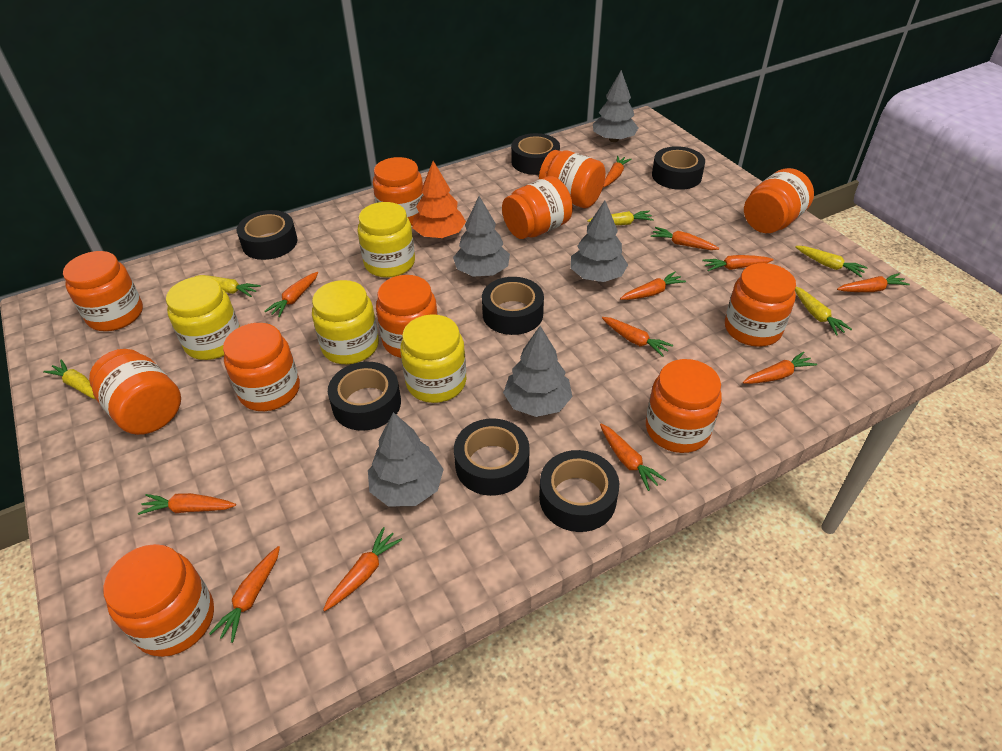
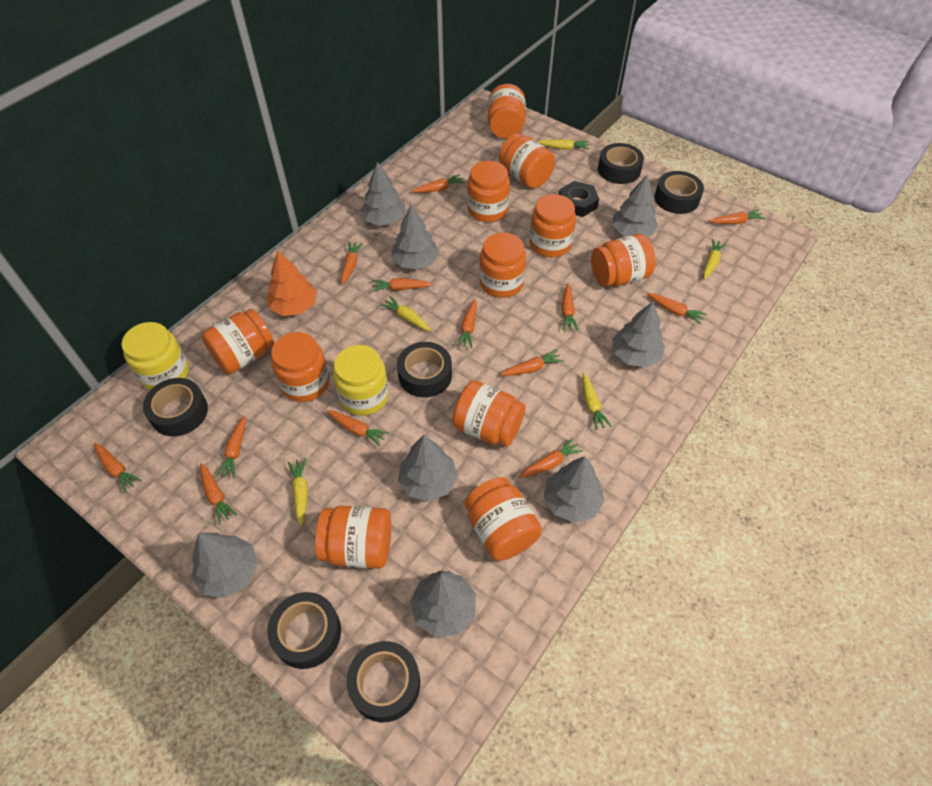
black nut: 0 -> 1
black tape: 7 -> 6
grey tree: 5 -> 8
orange carrot: 12 -> 13
yellow jar: 4 -> 2

